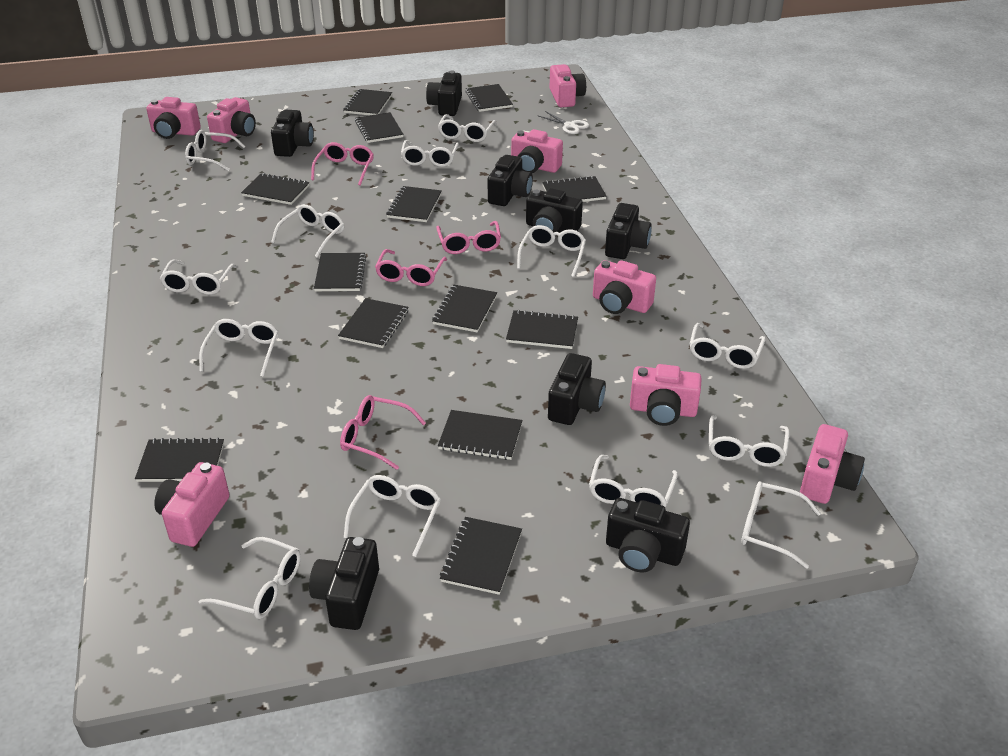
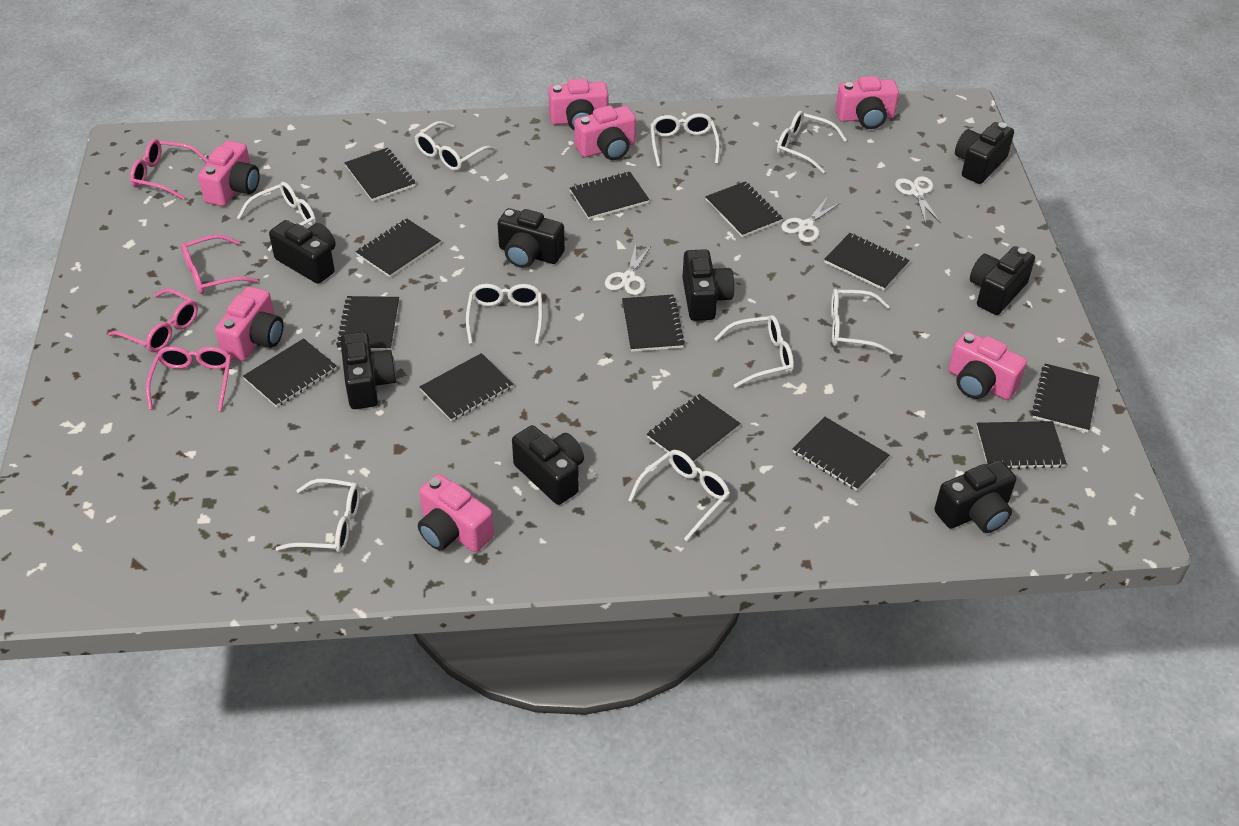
pink camera: 8 -> 7
white glasses: 13 -> 9
white scissors: 1 -> 3

